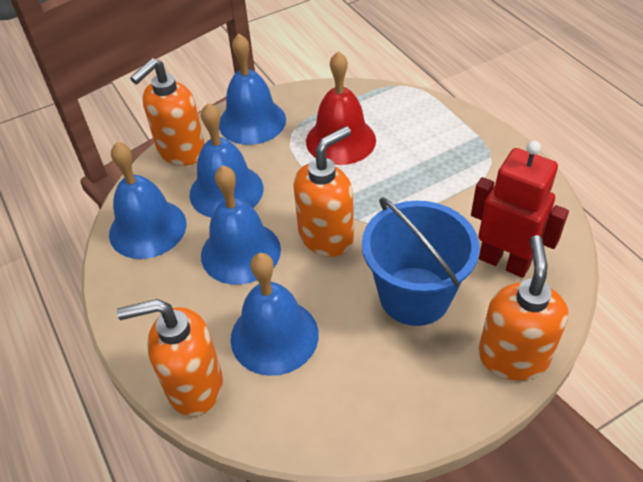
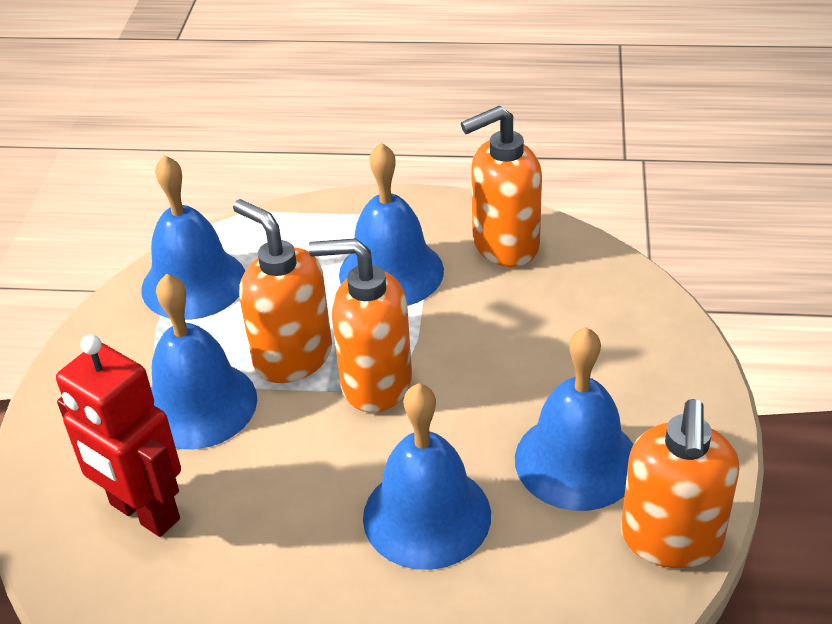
blue bucket: 1 -> 0
red bell: 1 -> 0

